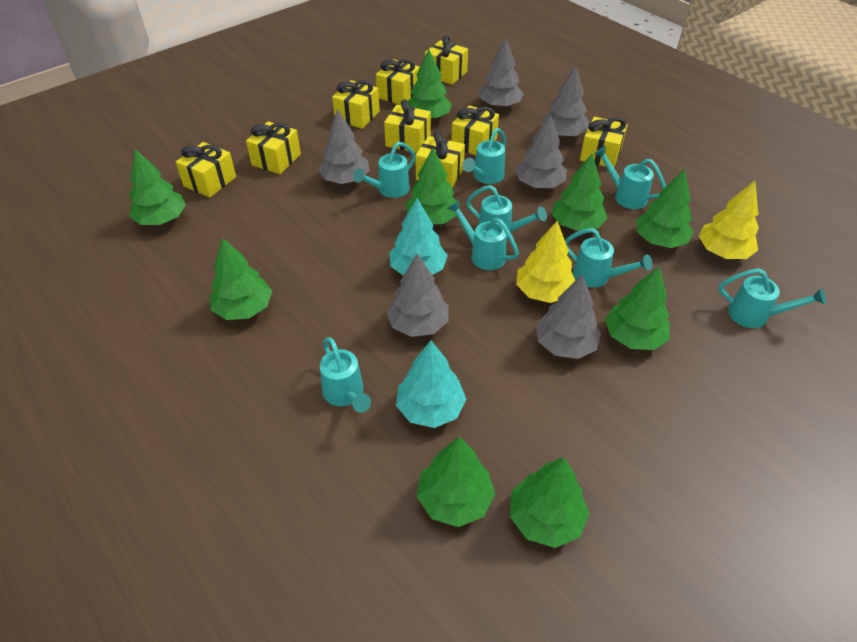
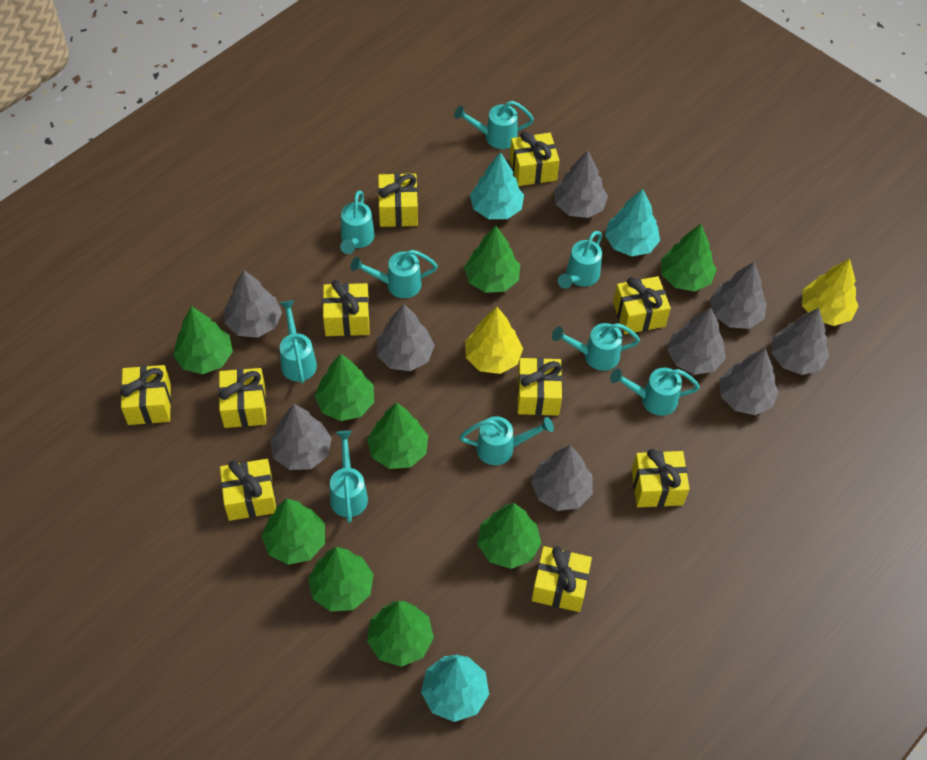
grey tree: 6 -> 9
turquoise tree: 2 -> 3
turquoise watering can: 8 -> 9
yellow gift: 9 -> 10

